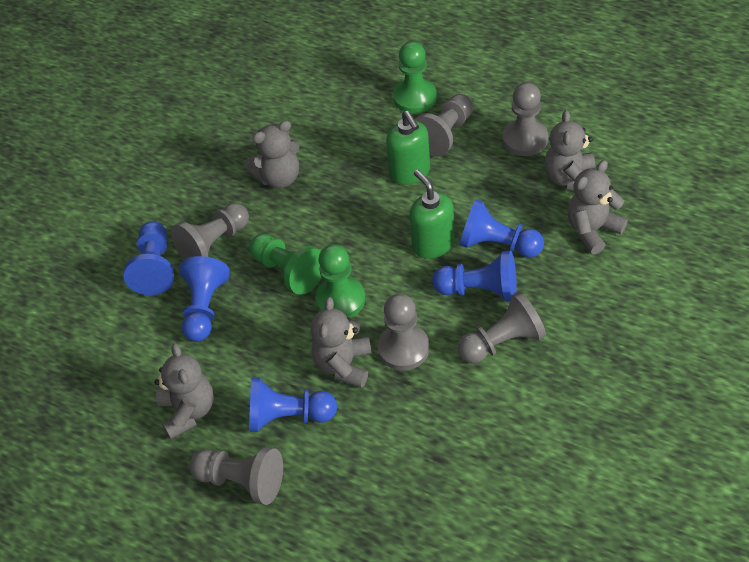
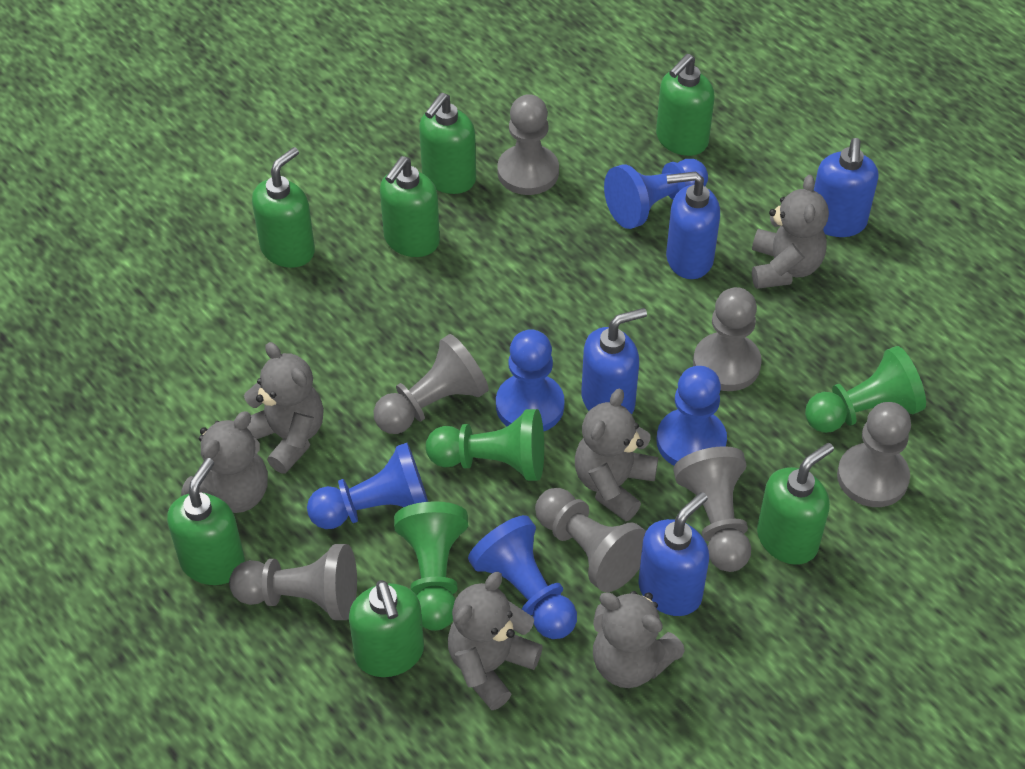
blue soap dispenser: 0 -> 4
green soap dispenser: 2 -> 7
grey pawn: 6 -> 7
grey teddy bear: 5 -> 6

